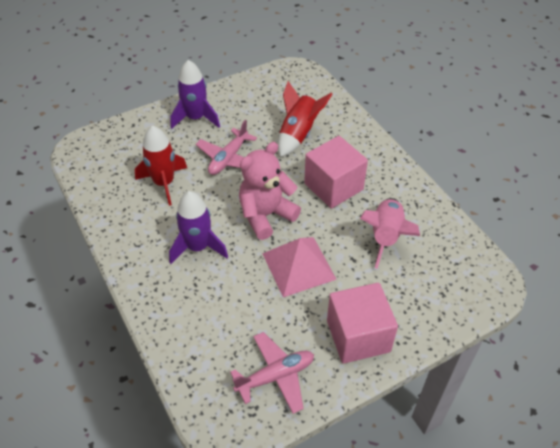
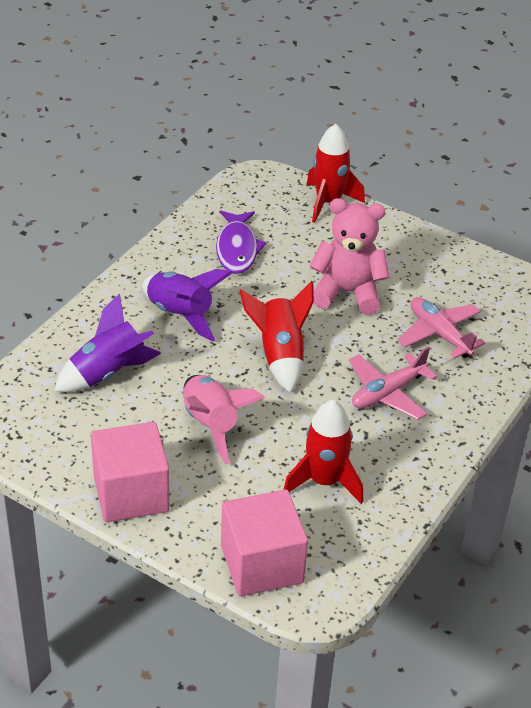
pink pyramid: 1 -> 0
purple fish: 0 -> 1
red rocket: 2 -> 3

